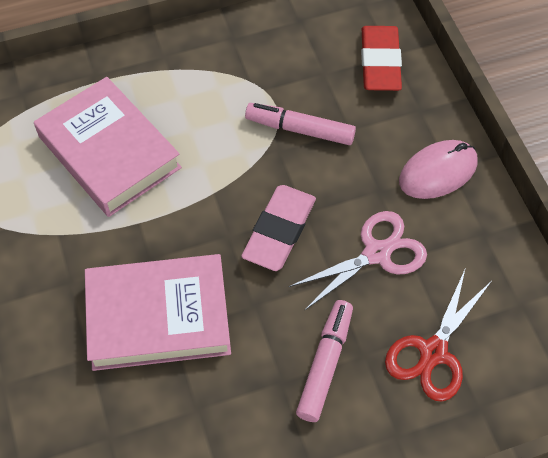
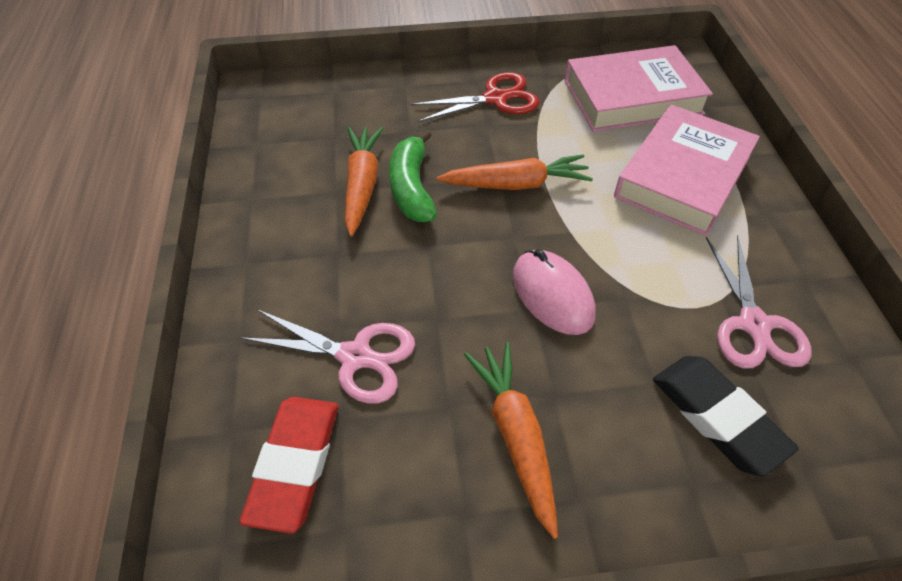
black eraser: 0 -> 1
green banana: 0 -> 1
orange carrot: 0 -> 3
pink eraser: 1 -> 0
pink marker: 2 -> 0
pink scissors: 1 -> 2

